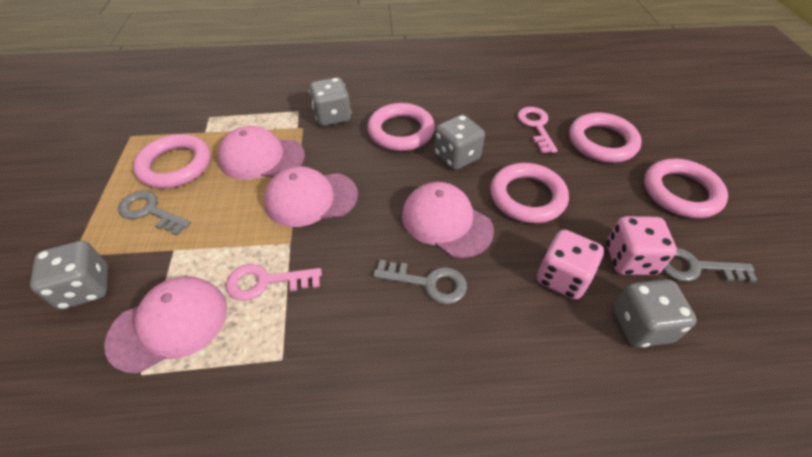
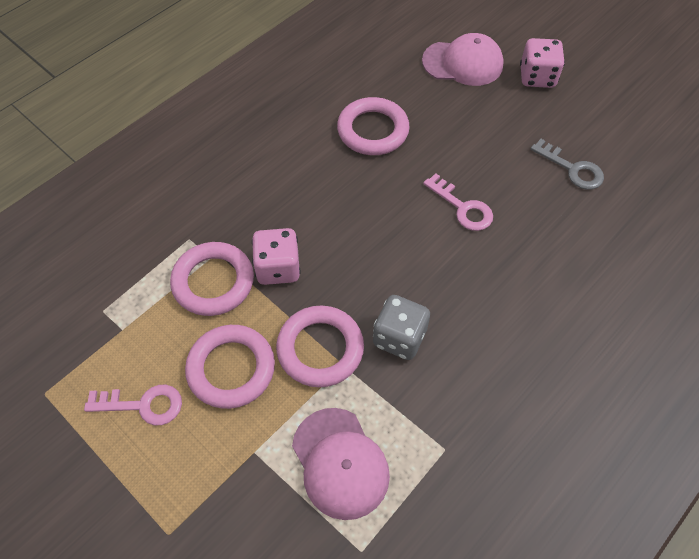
grey dice: 4 -> 1
grey key: 3 -> 1
pink cap: 4 -> 2
pink ring: 5 -> 4

